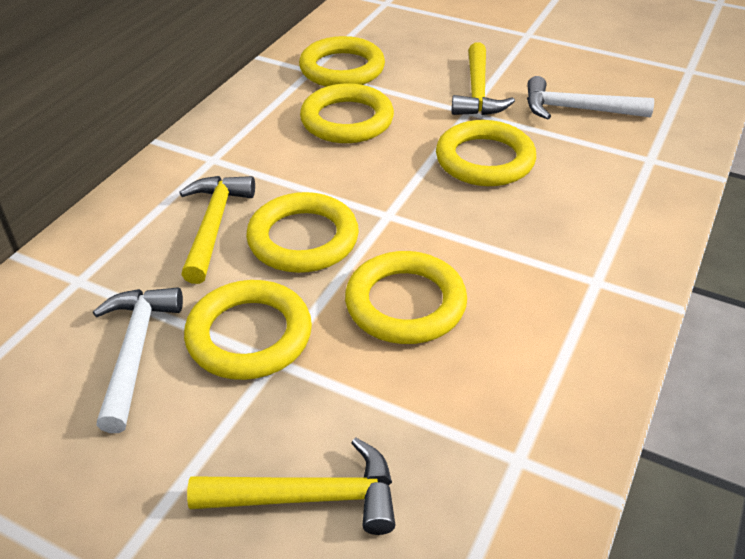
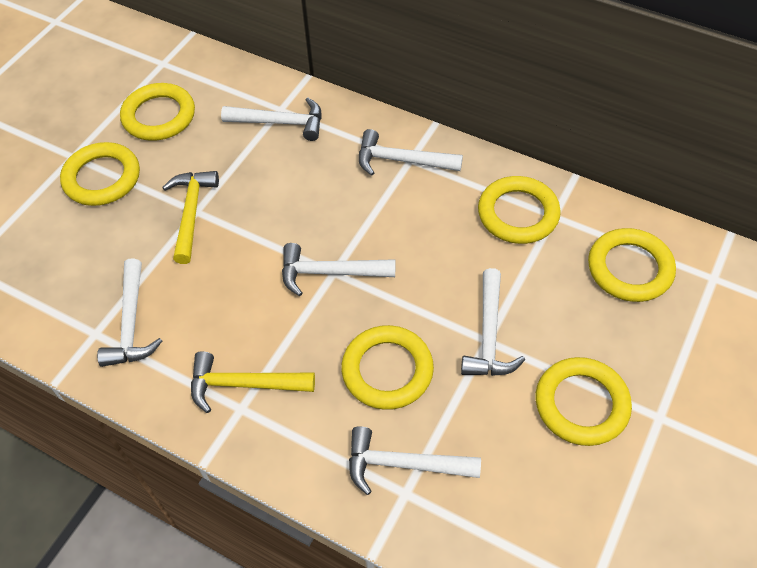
white hammer: 2 -> 6
yellow hammer: 3 -> 2

